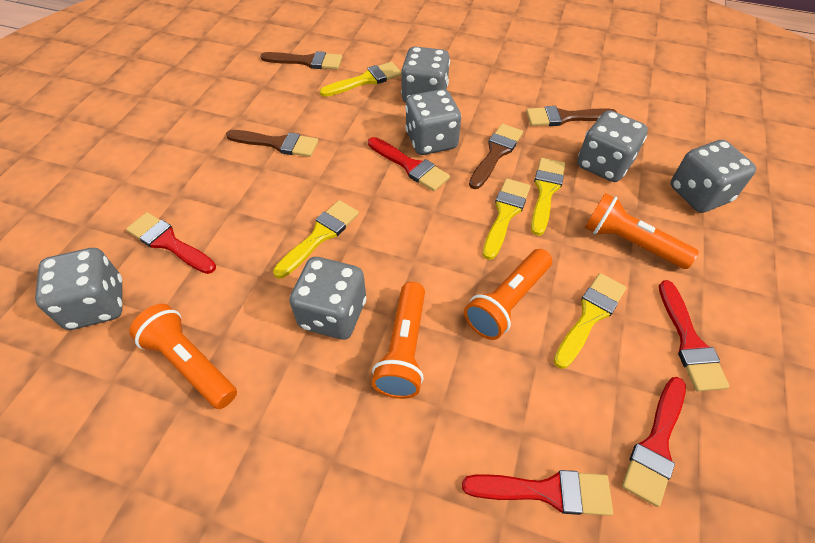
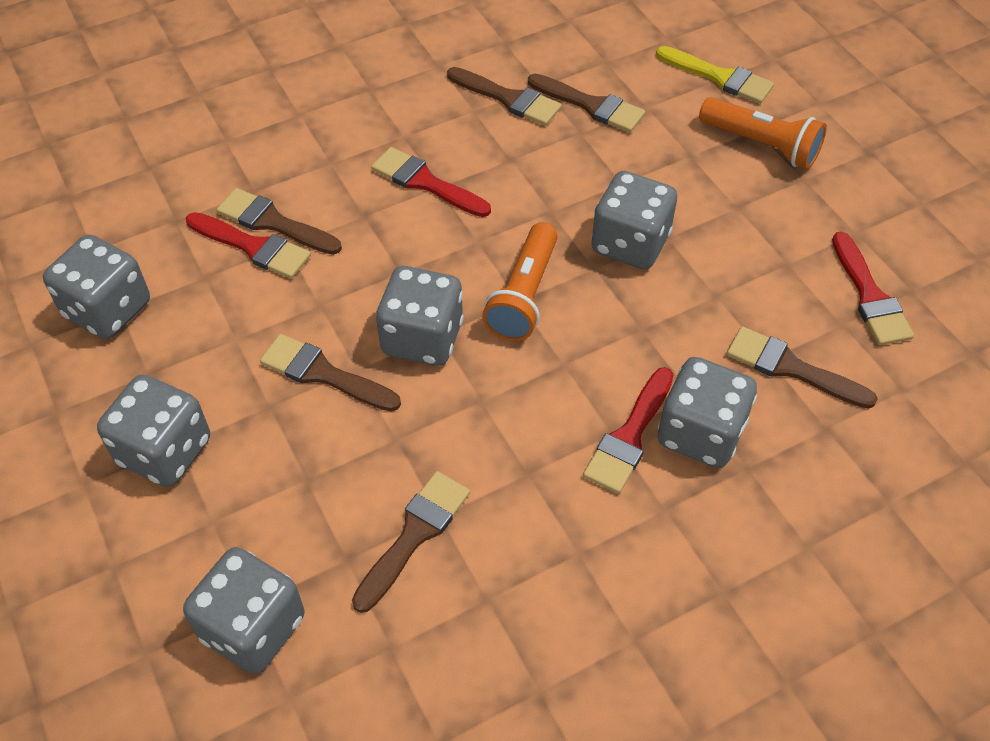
brown brush: 4 -> 6
orange flashlight: 4 -> 2
red brush: 5 -> 4
yellow brush: 5 -> 1

